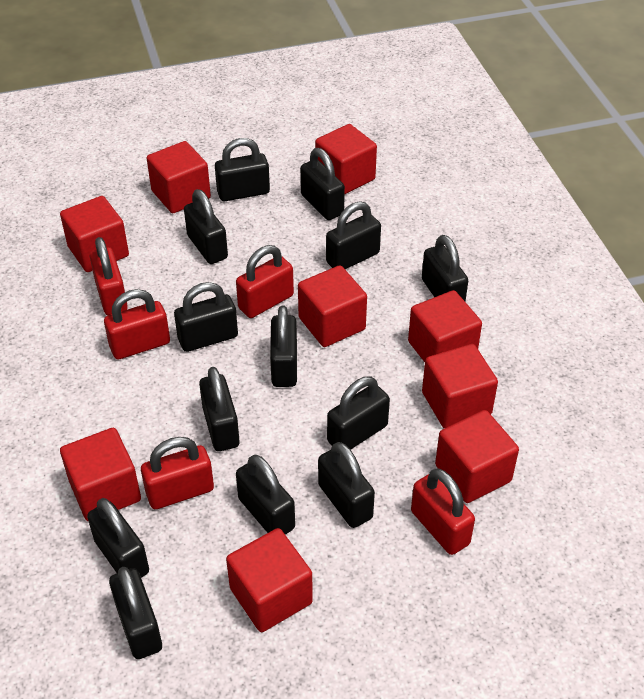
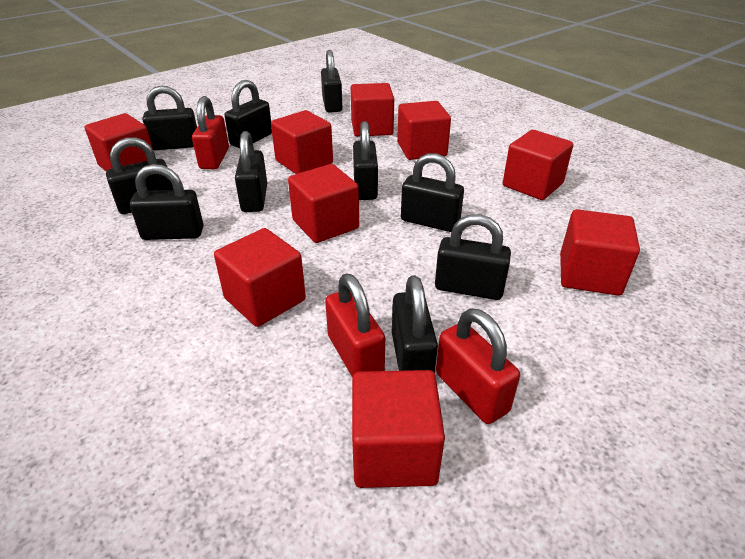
black padlock: 13 -> 10
red padlock: 5 -> 3

